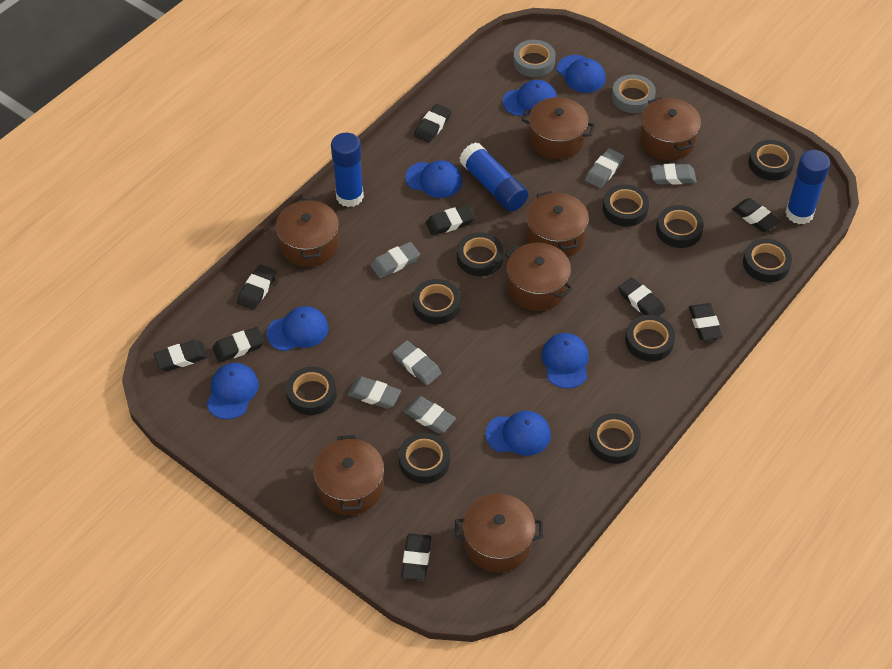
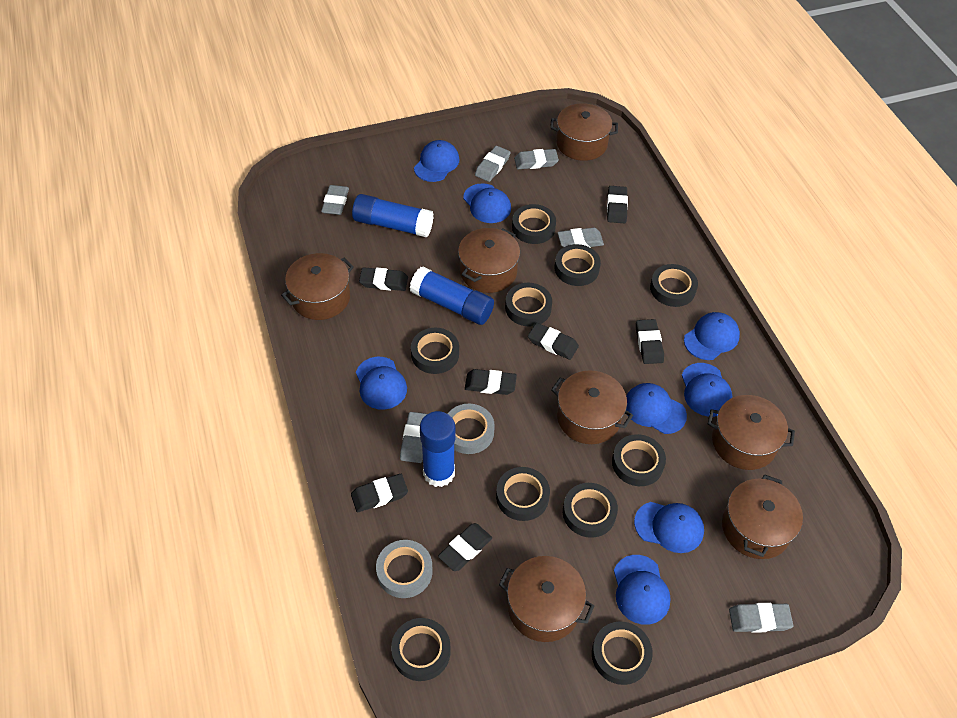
black eraser: 9 -> 7
blue cap: 7 -> 8

